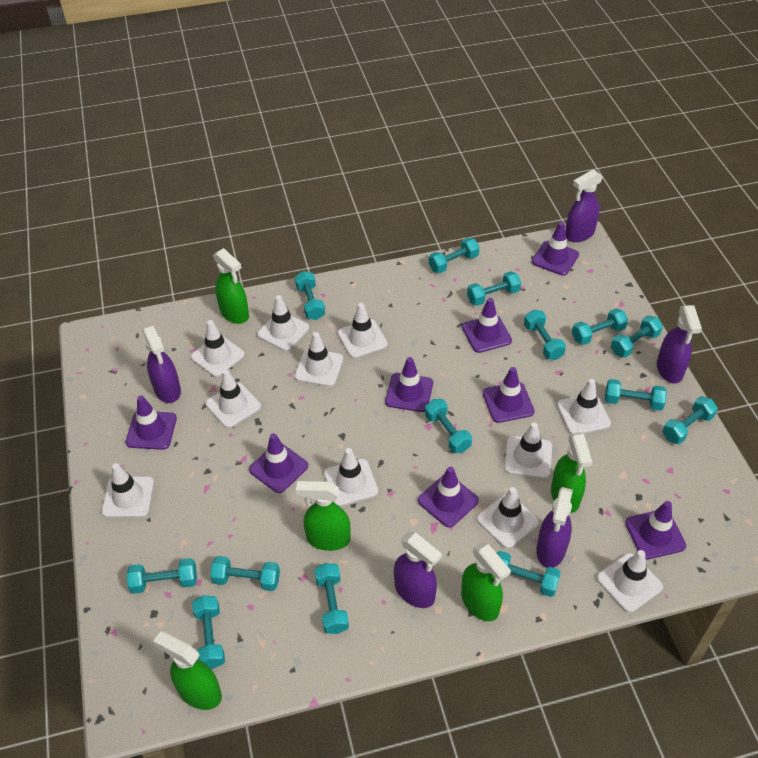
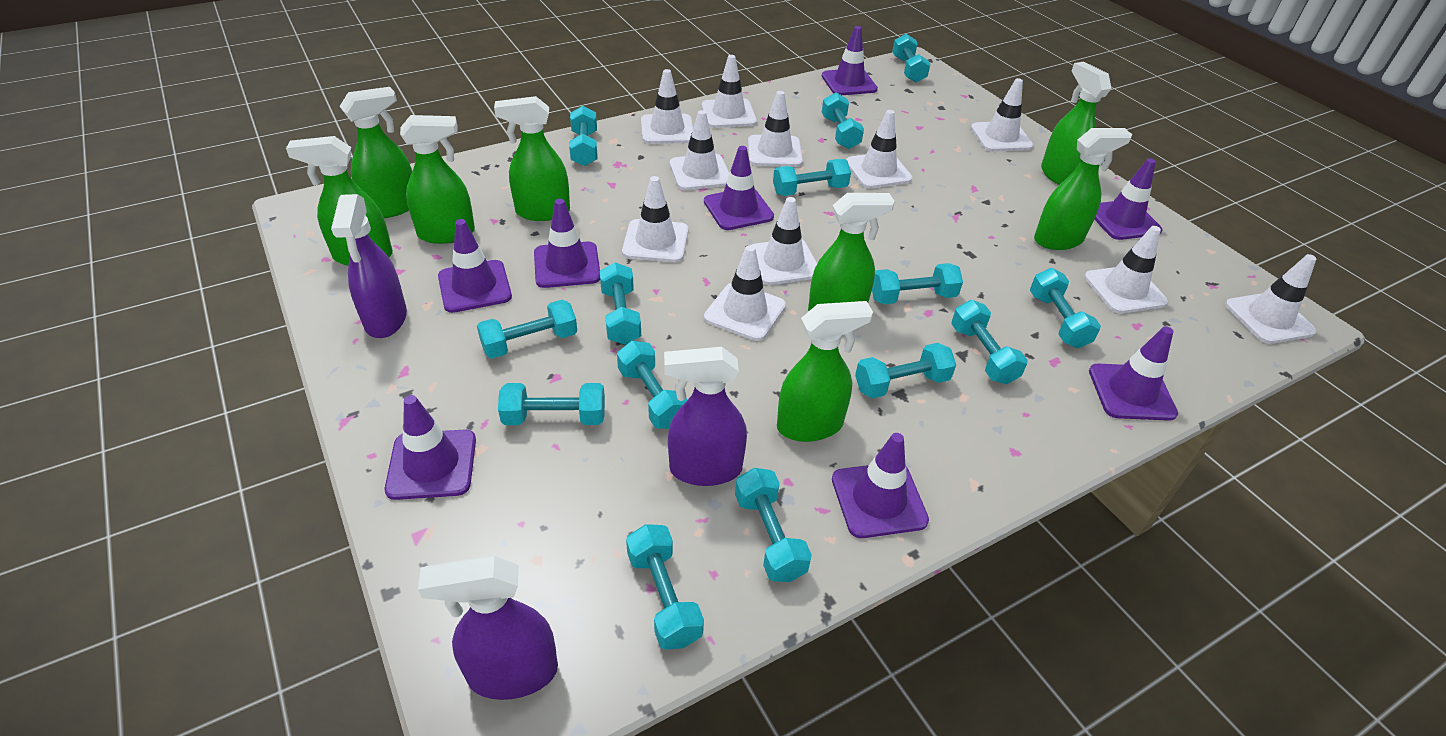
green spray bottle: 5 -> 8
purple spray bottle: 5 -> 3

